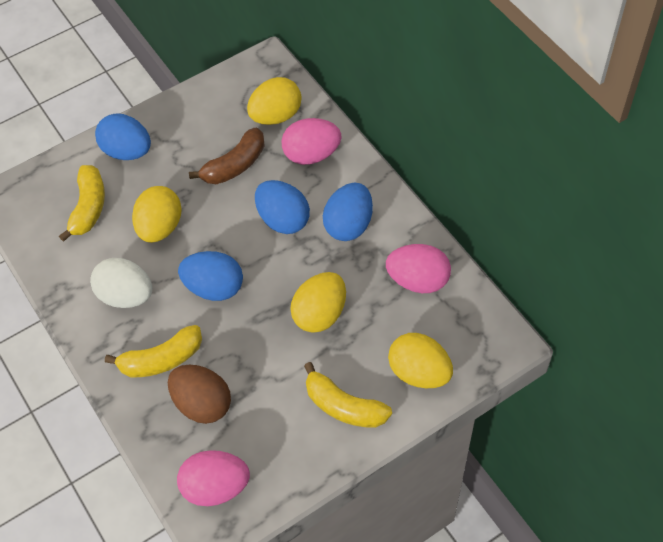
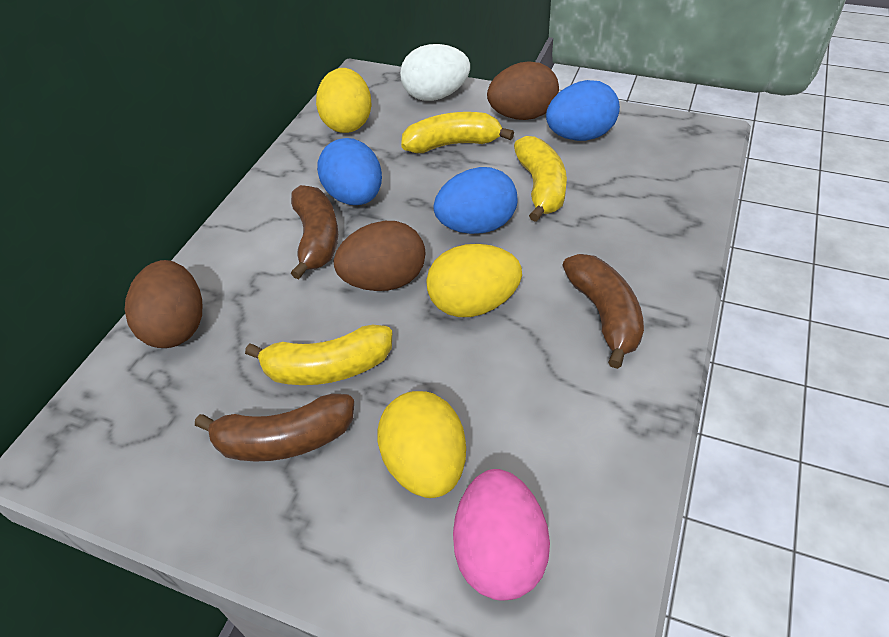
blue egg: 4 -> 3
brown banana: 1 -> 3
brown egg: 1 -> 3
pink egg: 3 -> 1
yellow egg: 4 -> 3

